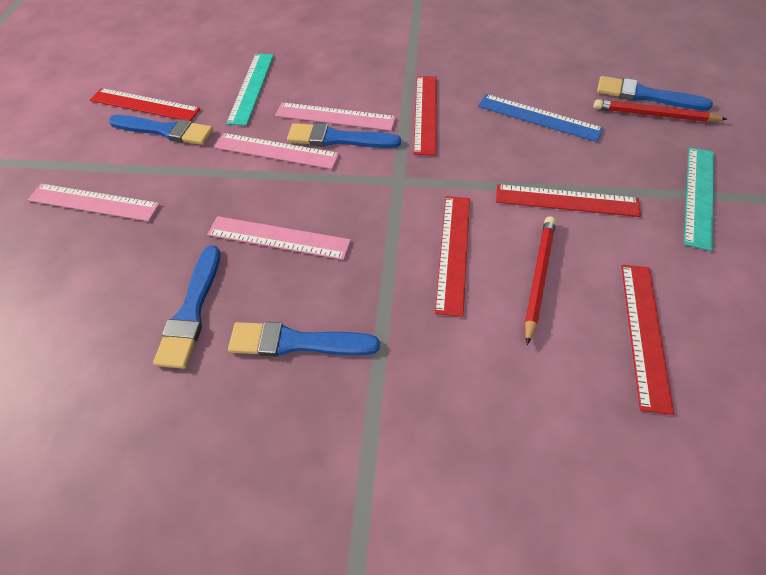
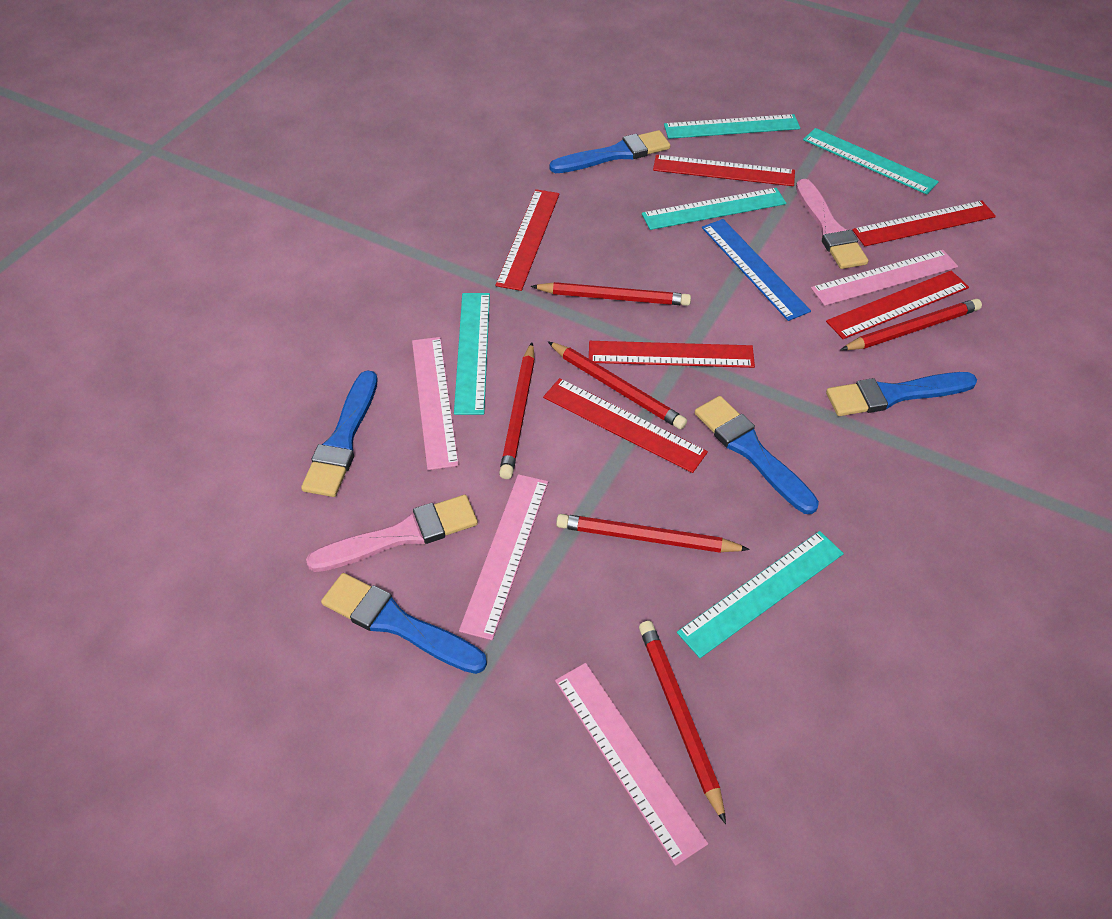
pink brush: 0 -> 2
red pencil: 2 -> 6
red ruler: 5 -> 6
turquoise ruler: 2 -> 5

